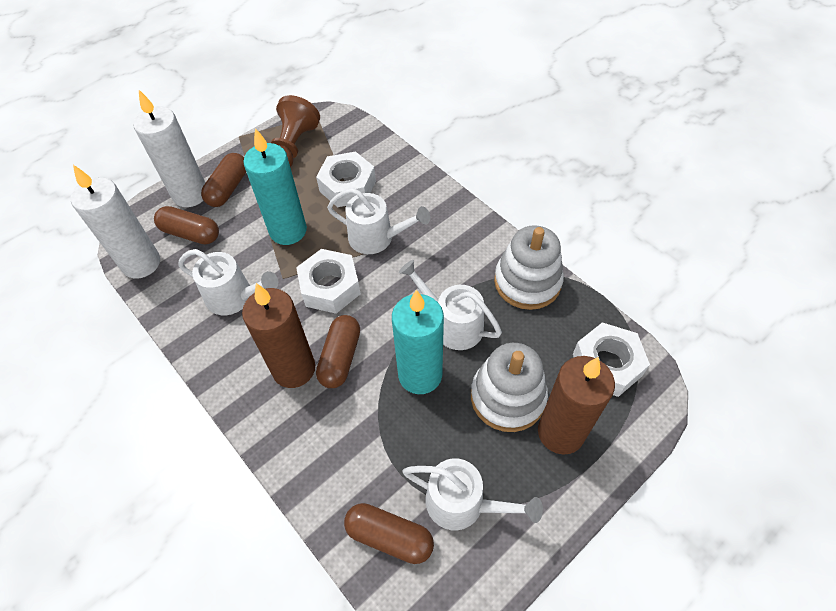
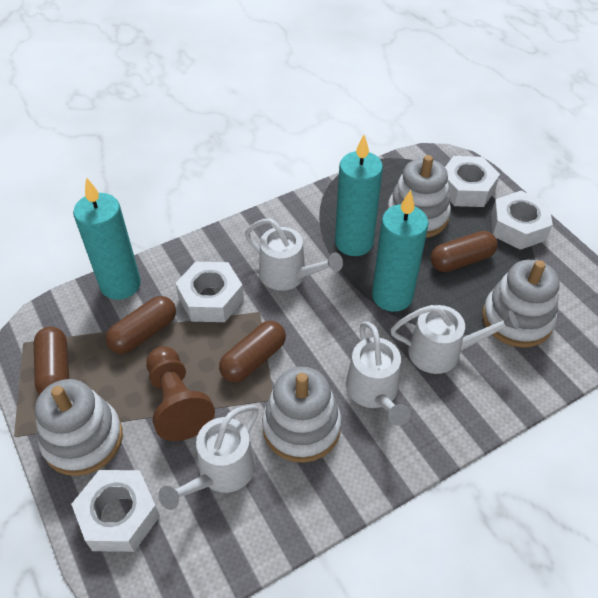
brown candle: 2 -> 0
turquoise candle: 2 -> 3
white candle: 2 -> 0
white nut: 3 -> 4
white stacking toy: 2 -> 4

